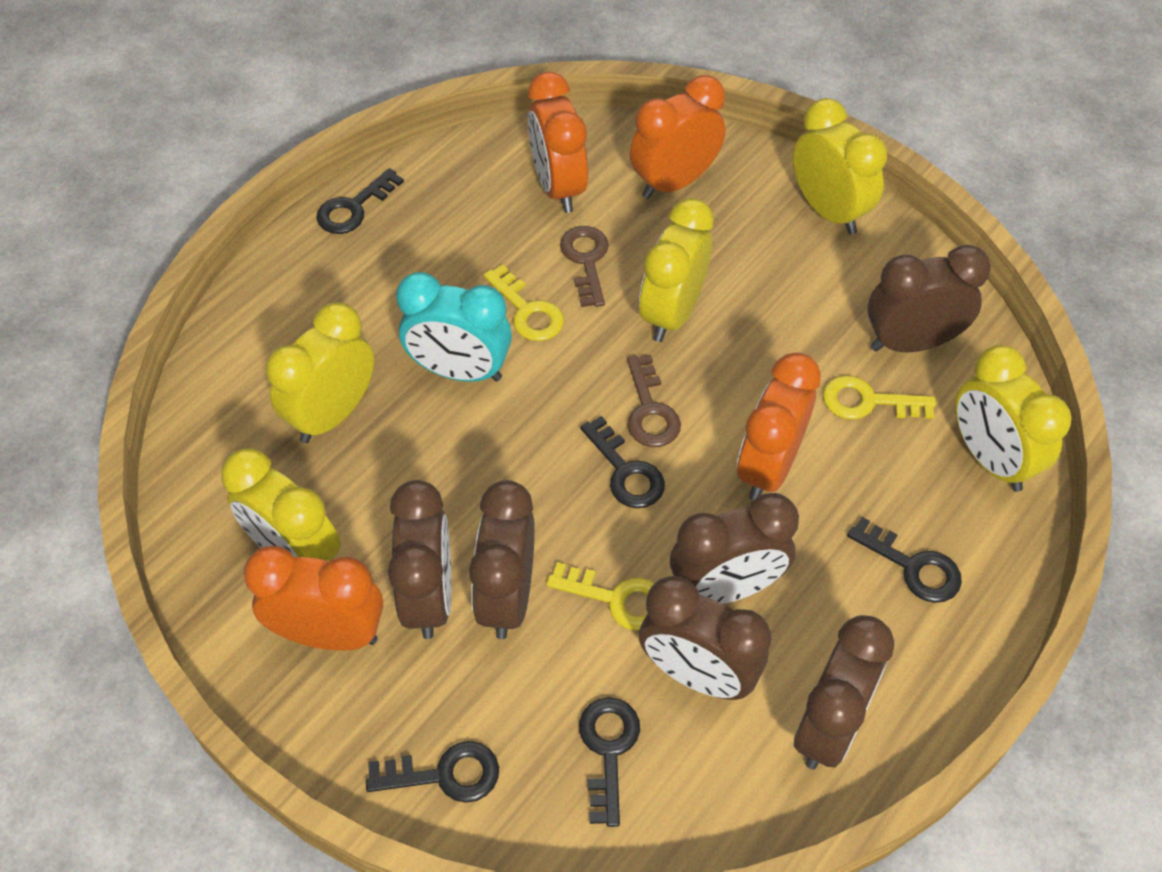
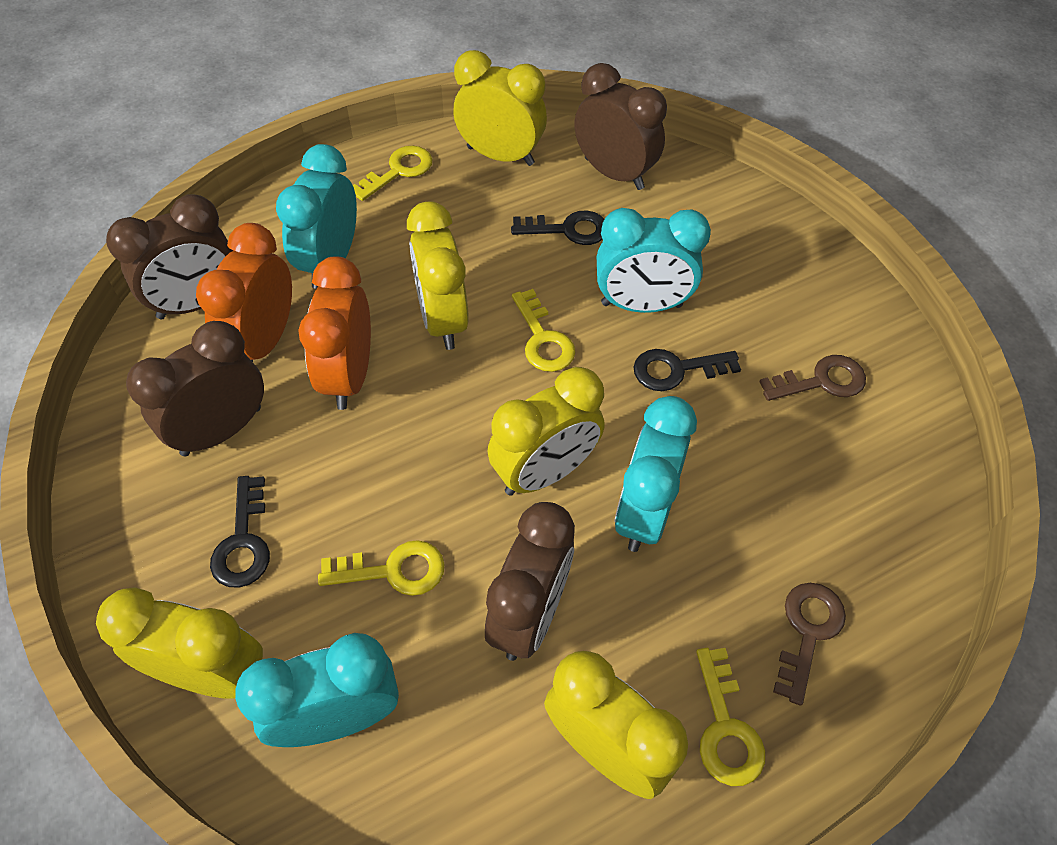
black key: 5 -> 3
brown clock: 6 -> 4
orange clock: 4 -> 2
turquoise clock: 1 -> 4
yellow key: 3 -> 4

